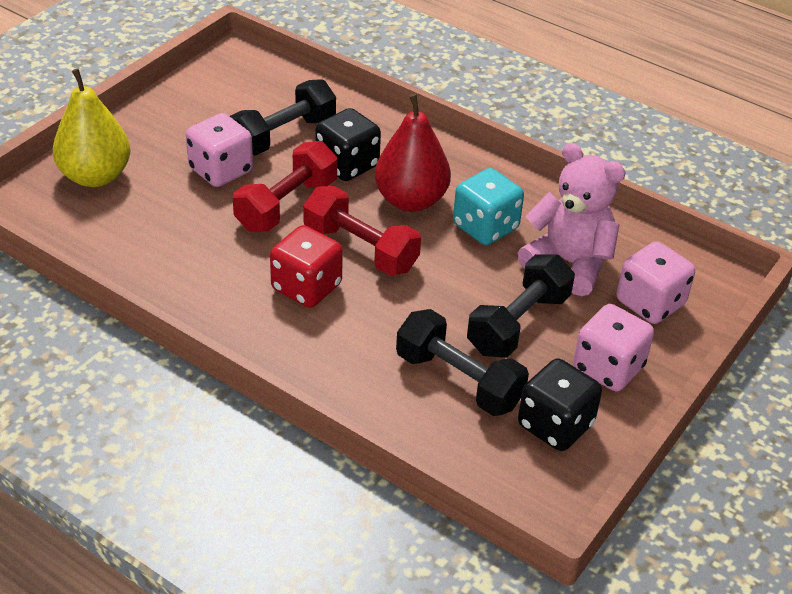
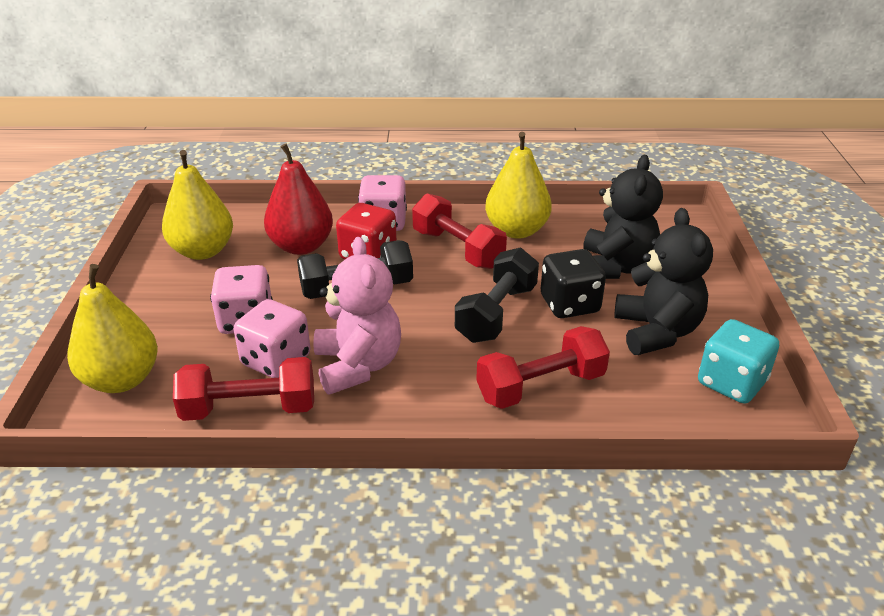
black dice: 2 -> 1
black dumbbell: 3 -> 2
black teddy bear: 0 -> 2
red dumbbell: 2 -> 3
yellow pear: 1 -> 3

